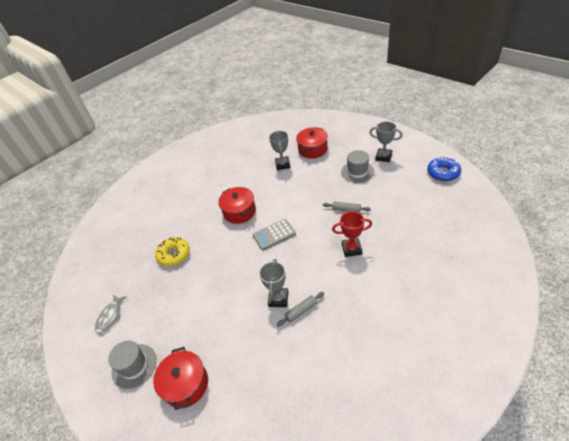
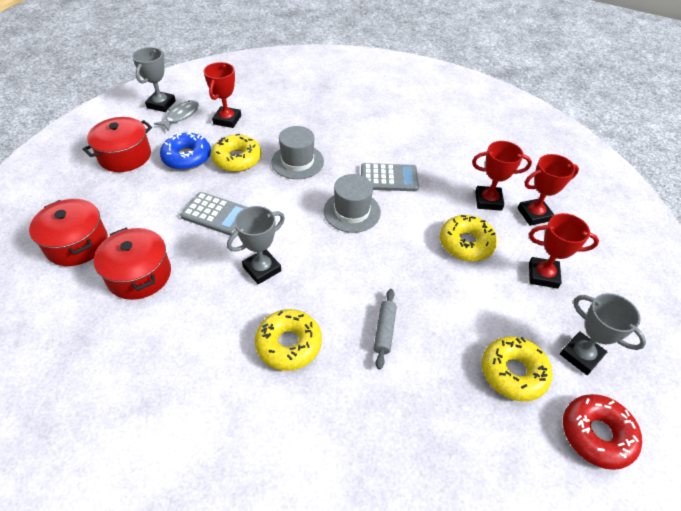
grey calculator: 1 -> 2
grey rolling pin: 2 -> 1
red donut: 0 -> 1
red trophy: 1 -> 4
yellow donut: 1 -> 4

